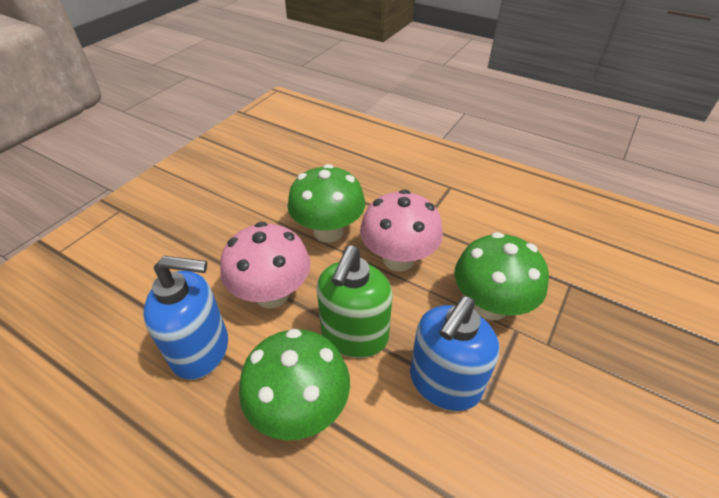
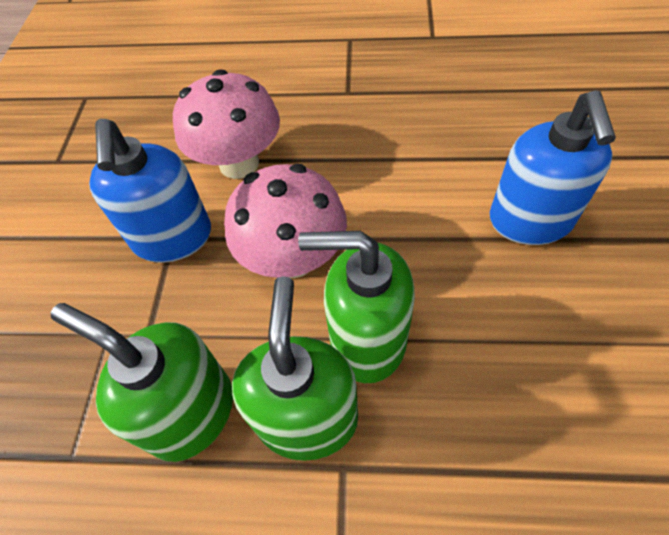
green mushroom: 3 -> 0
green soap dispenser: 1 -> 3

